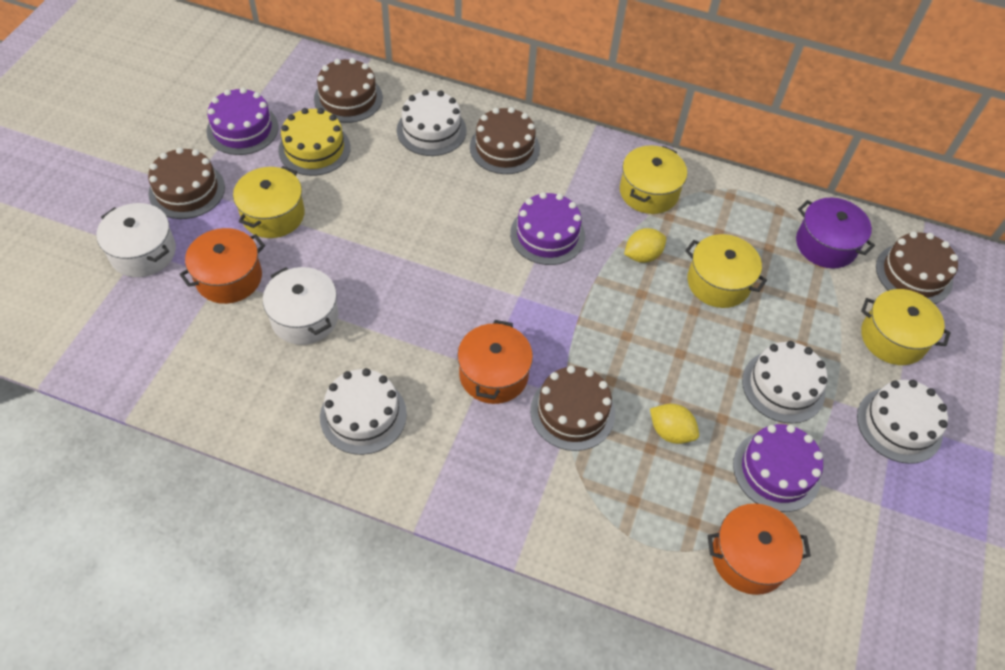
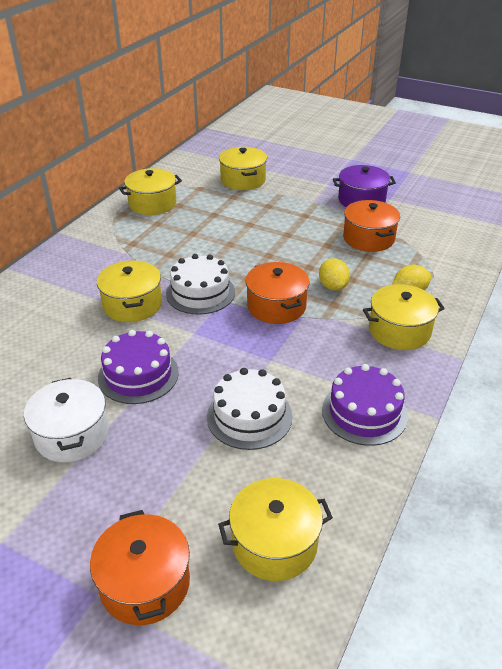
brown cake: 5 -> 0
purple cake: 3 -> 2
white cake: 4 -> 2
white pot: 2 -> 1
yellow cake: 1 -> 0
yellow pot: 4 -> 5

